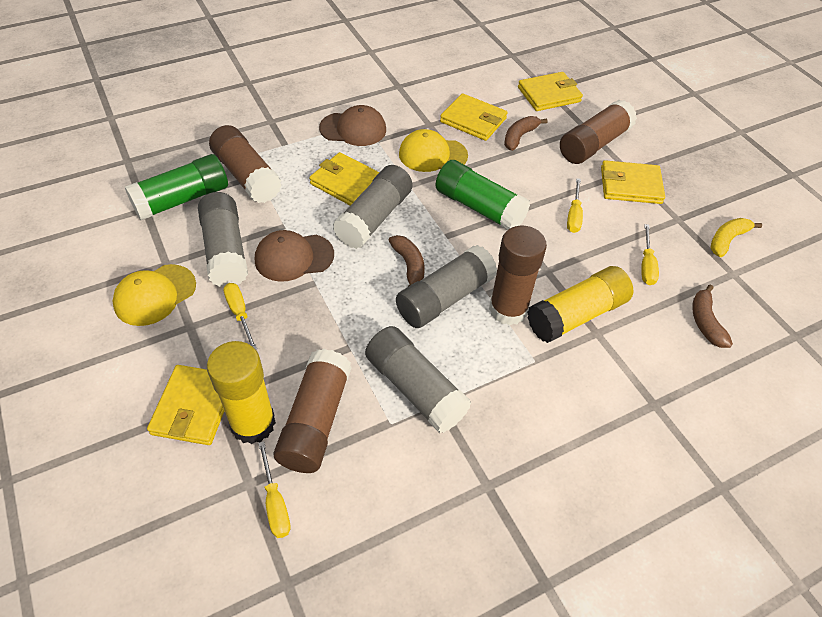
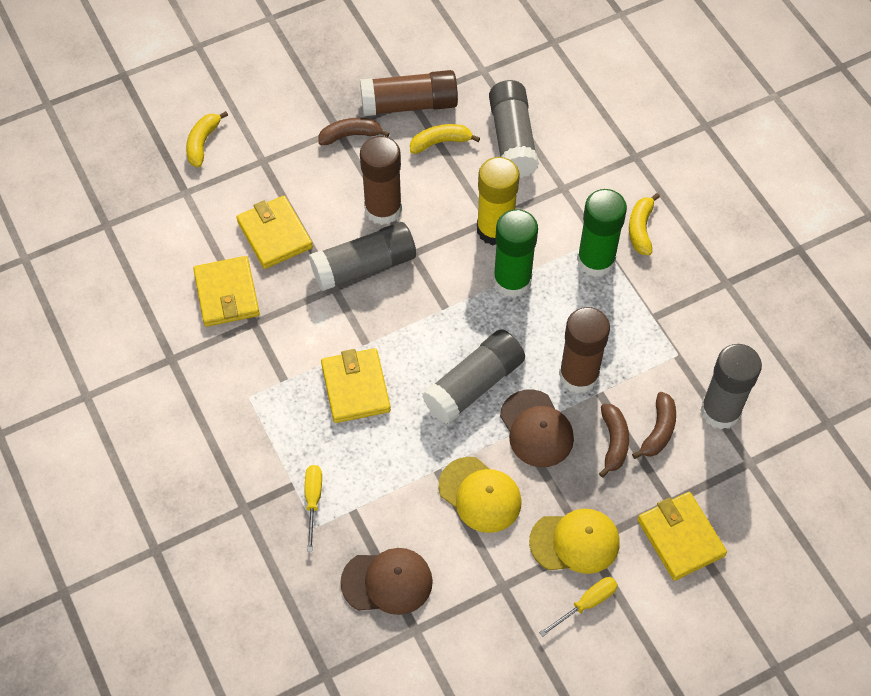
brown glue stick: 4 -> 3
yellow banana: 1 -> 3
yellow glue stick: 2 -> 1
yellow screwdriver: 4 -> 2
yellow wallet: 5 -> 4

